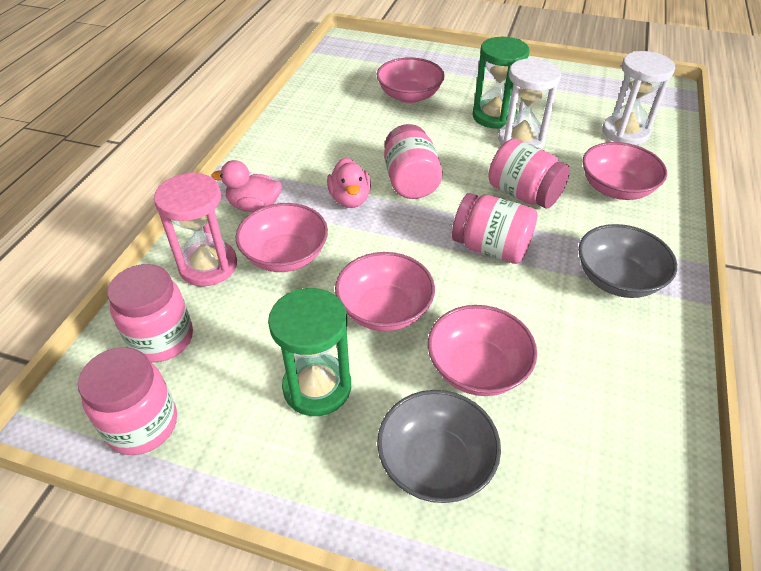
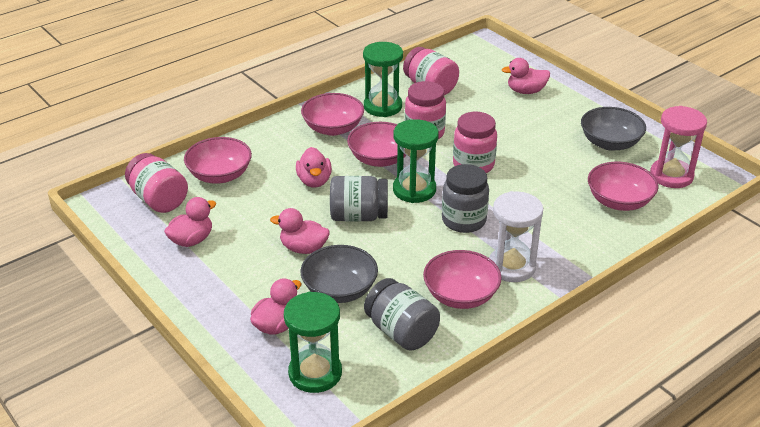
green hourglass: 2 -> 3
grey jar: 0 -> 3
pink duck: 2 -> 5
pink jar: 5 -> 4
white hourglass: 2 -> 1

